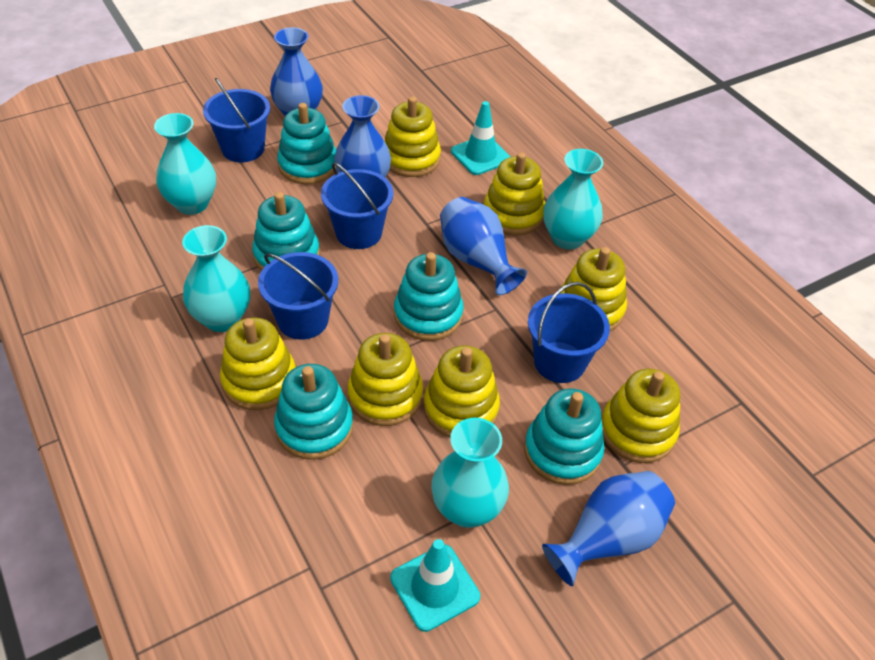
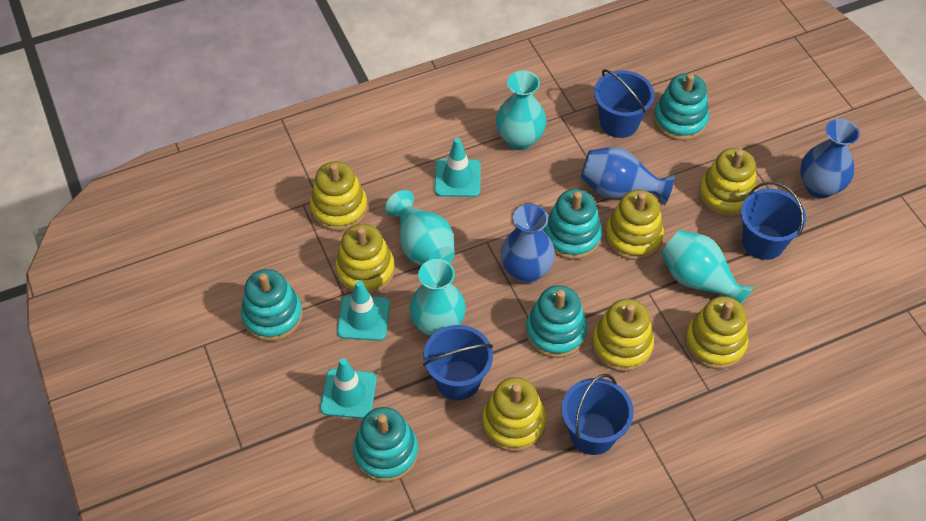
blue vase: 4 -> 3
turquoise traffic cone: 2 -> 3

